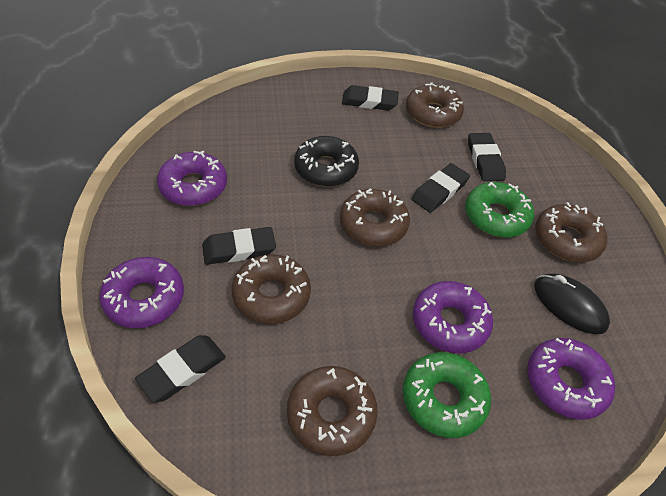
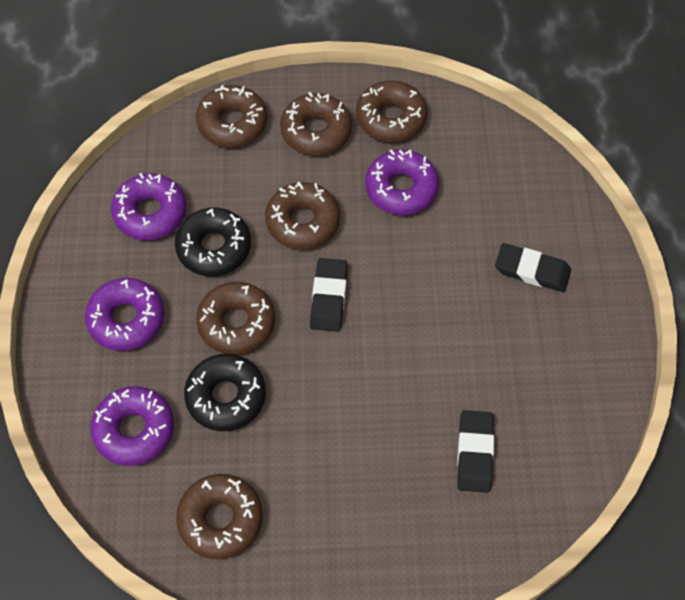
black donut: 1 -> 2
black eraser: 5 -> 3
black mouse: 1 -> 0
brown donut: 5 -> 6
green donut: 2 -> 0

